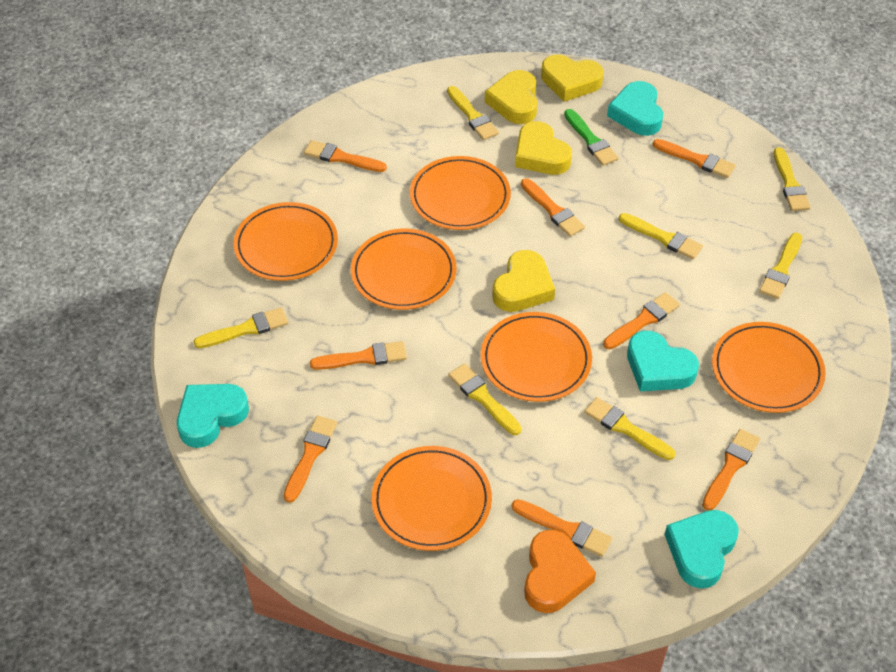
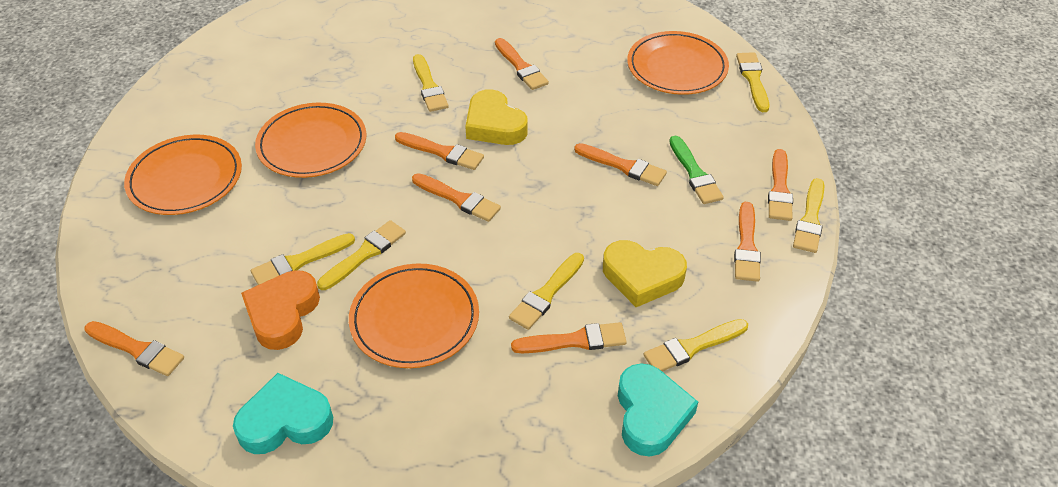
orange plate: 6 -> 4
turquoise heart: 4 -> 2
yellow heart: 4 -> 2

